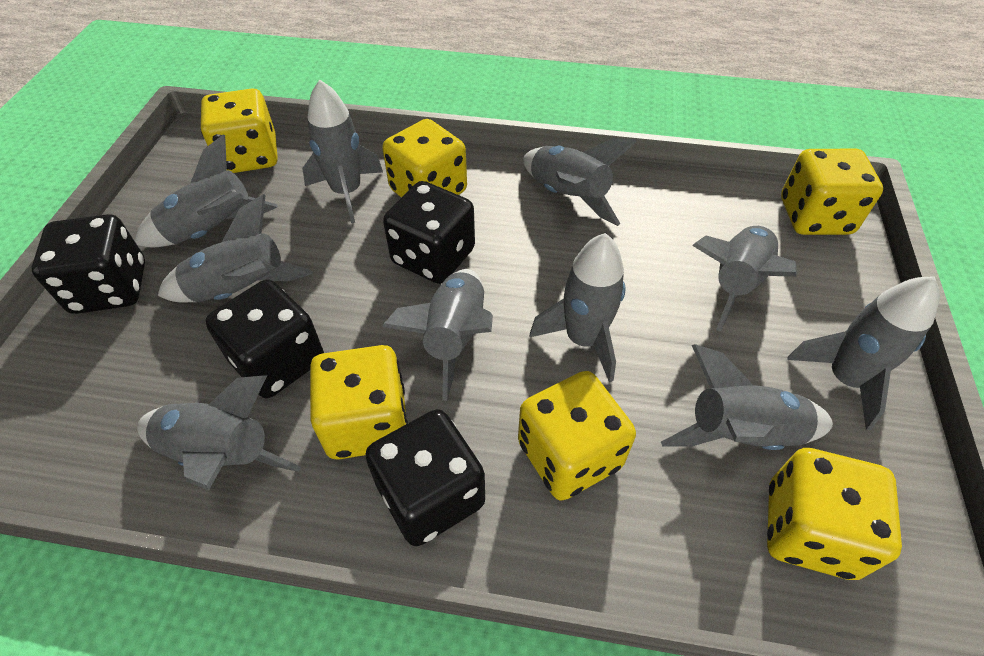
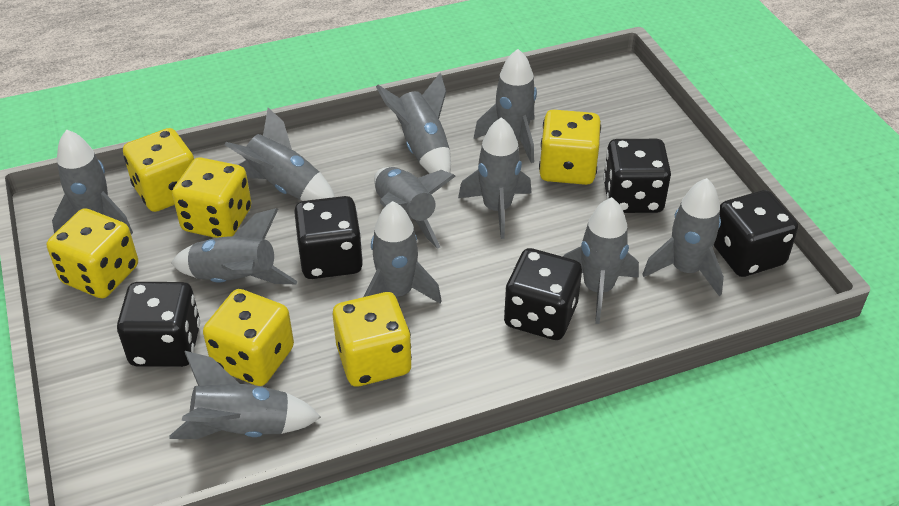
black dice: 4 -> 5
grey rocket: 10 -> 11

